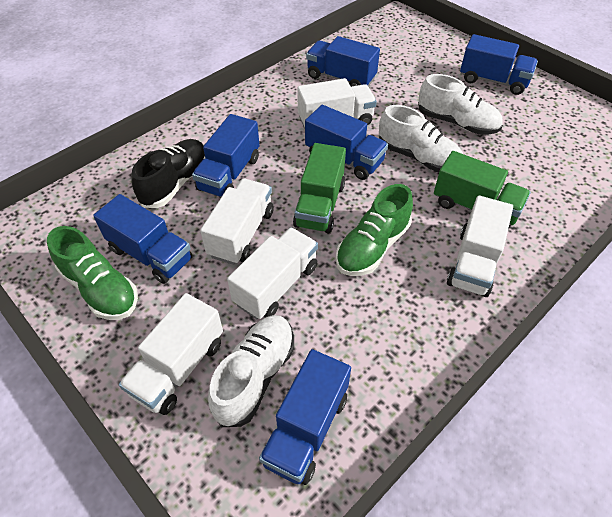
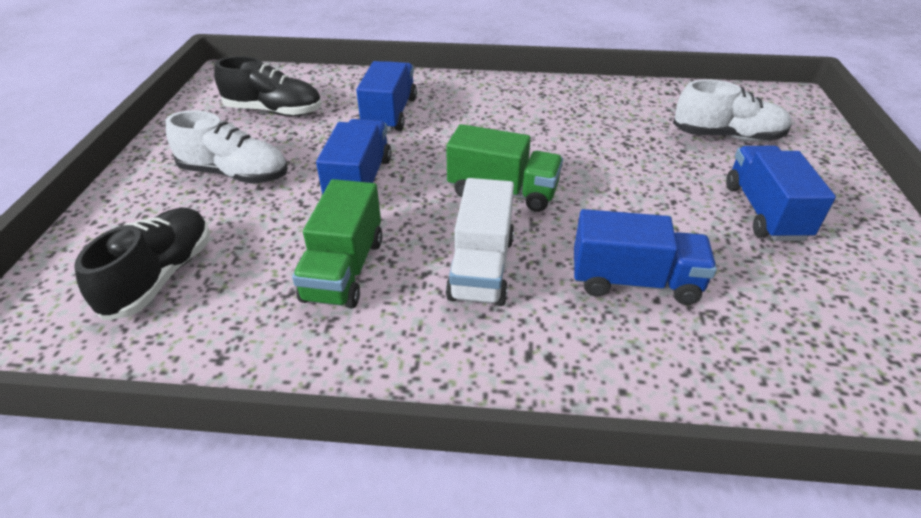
black shoe: 1 -> 2
blue truck: 6 -> 4
green shoe: 2 -> 0
white shoe: 3 -> 2
white truck: 5 -> 1

